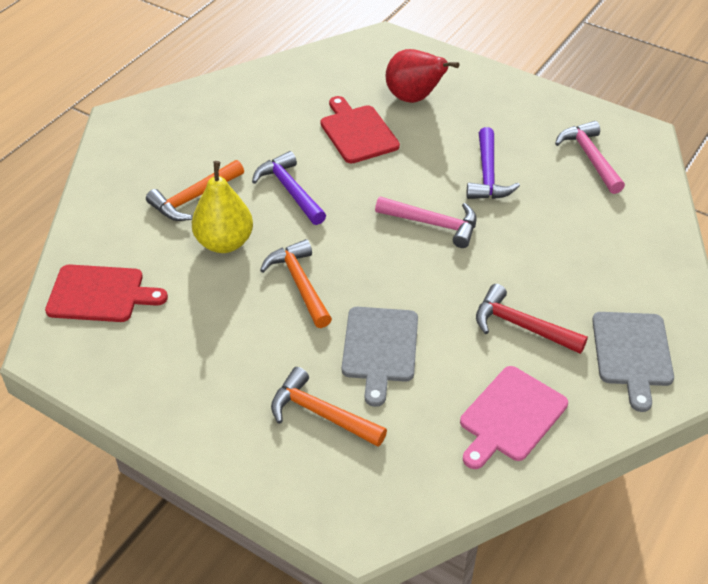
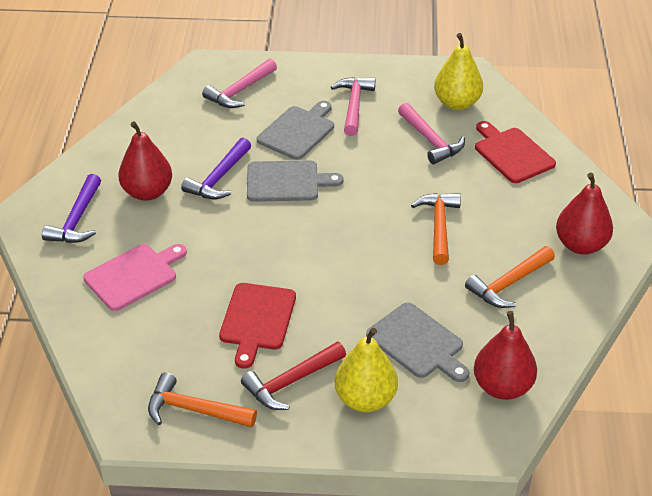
grey cutting board: 2 -> 3
pink hammer: 2 -> 3
red pear: 1 -> 3
yellow pear: 1 -> 2

